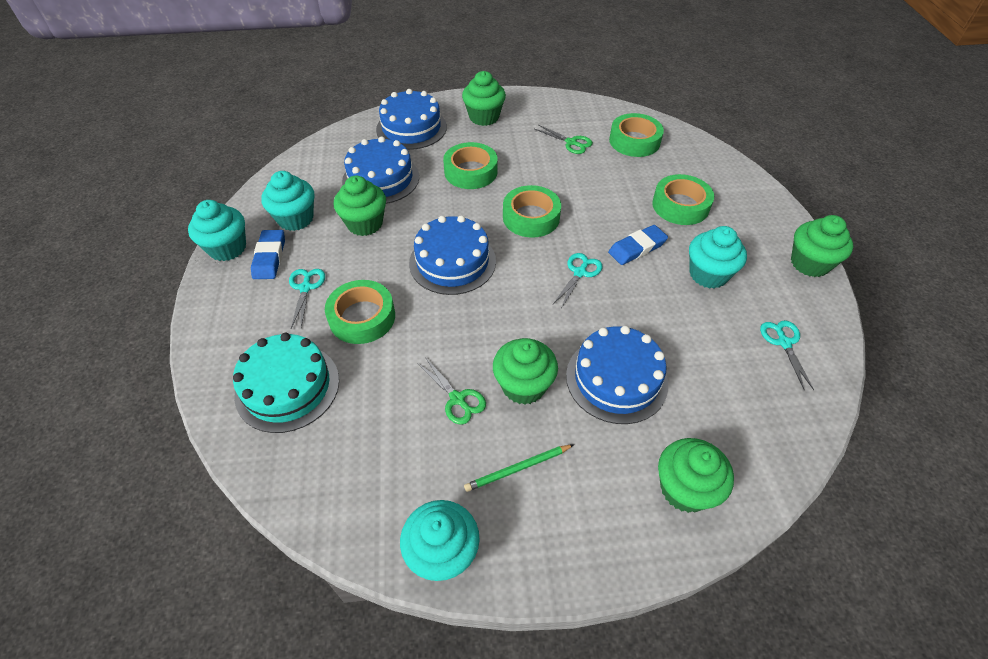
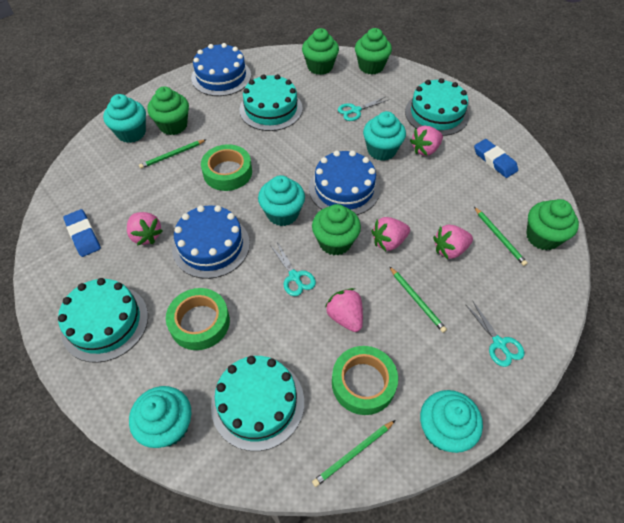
blue cake: 4 -> 3
green pencil: 1 -> 4
green scissors: 2 -> 0
green tape: 5 -> 3
pink strawberry: 0 -> 5
turquoise cake: 1 -> 4
turquoise cupcake: 4 -> 5

